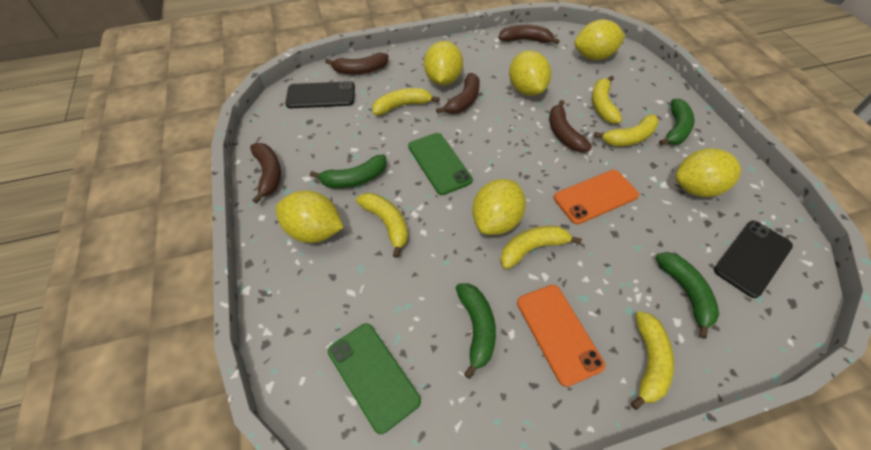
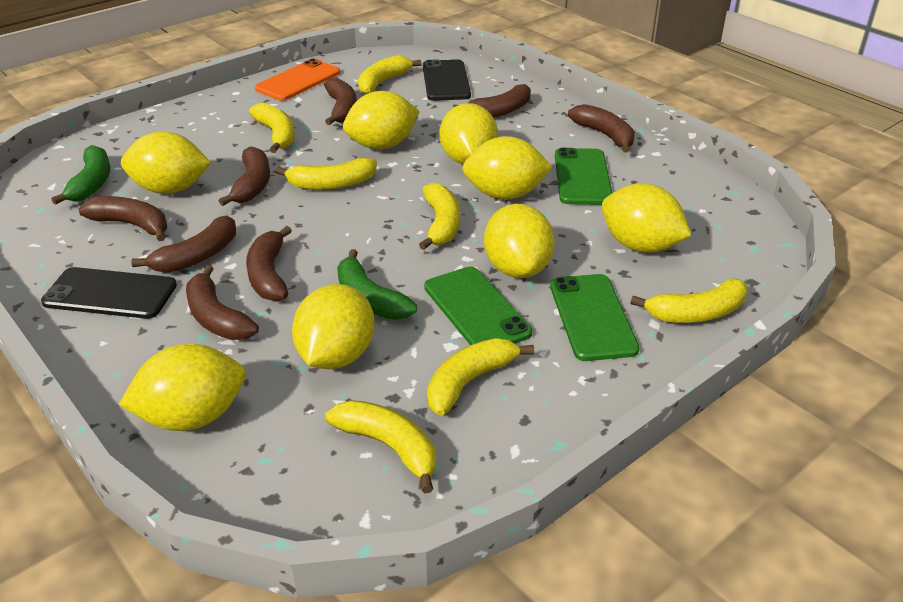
brown banana: 5 -> 8
green banana: 4 -> 2
green phone: 2 -> 3
orange phone: 2 -> 1
yellow banana: 6 -> 7
yellow lemon: 6 -> 8

